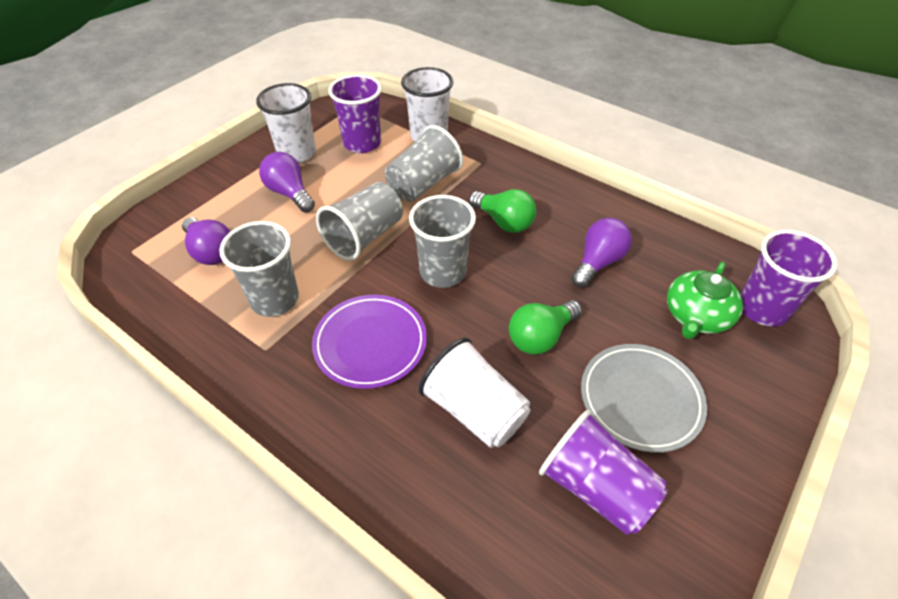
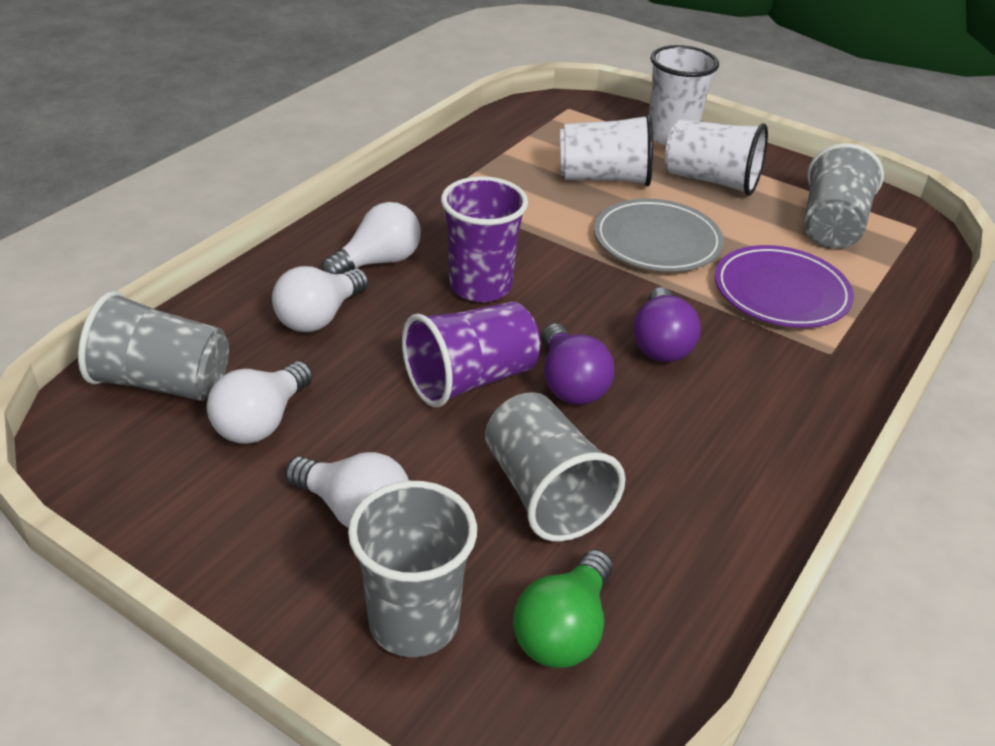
green light bulb: 2 -> 1
green teapot: 1 -> 0
purple cup: 3 -> 2
purple light bulb: 3 -> 2
white light bulb: 0 -> 4

